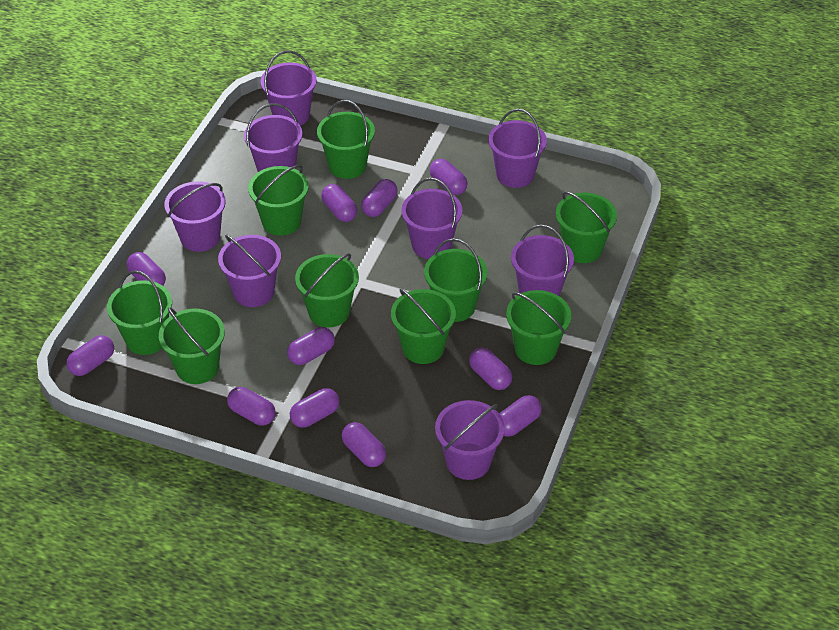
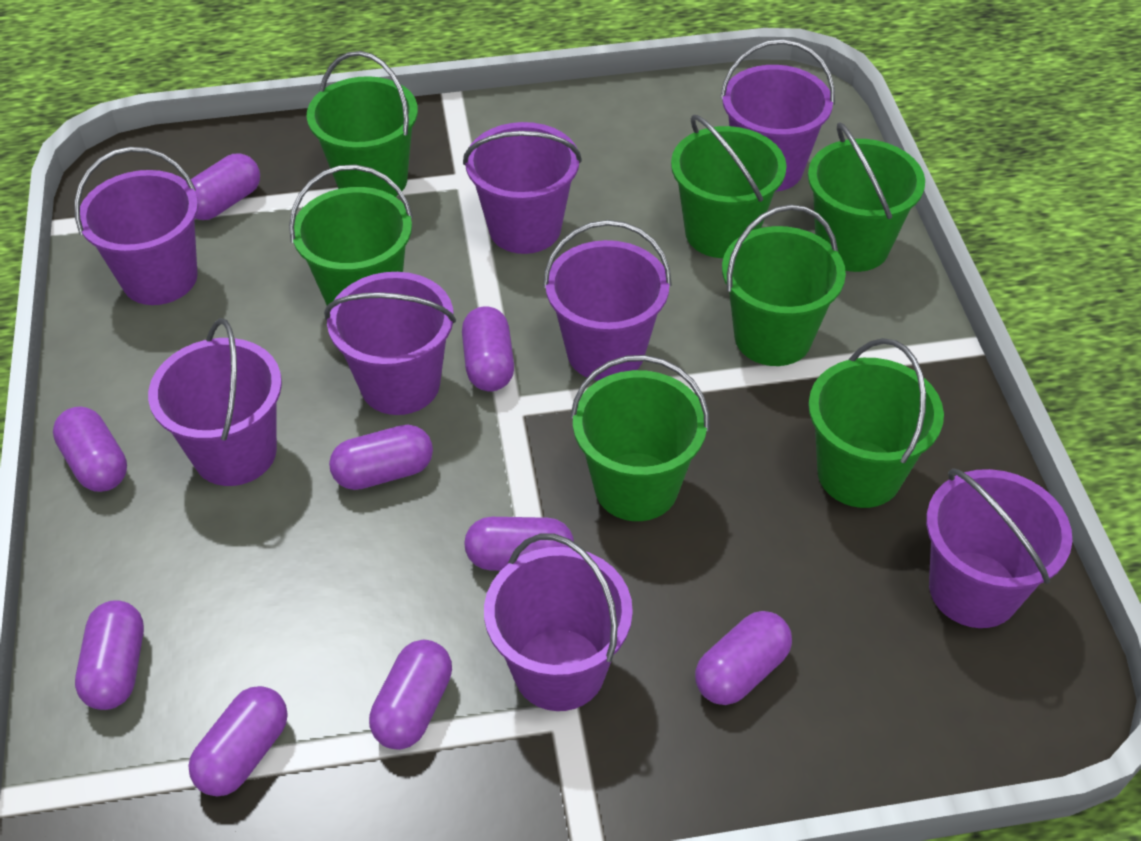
green bucket: 9 -> 7
purple capsule: 11 -> 9

